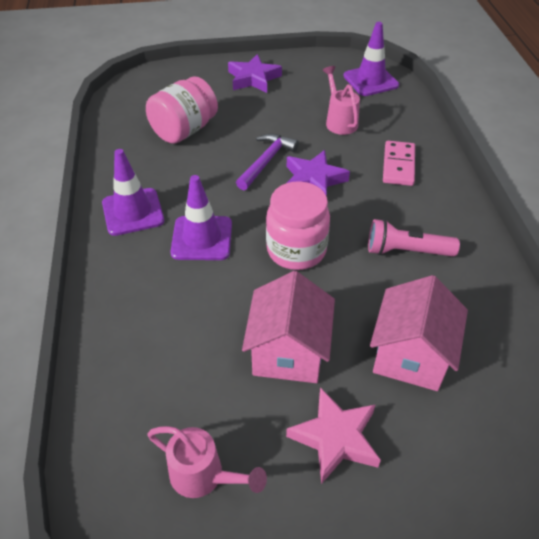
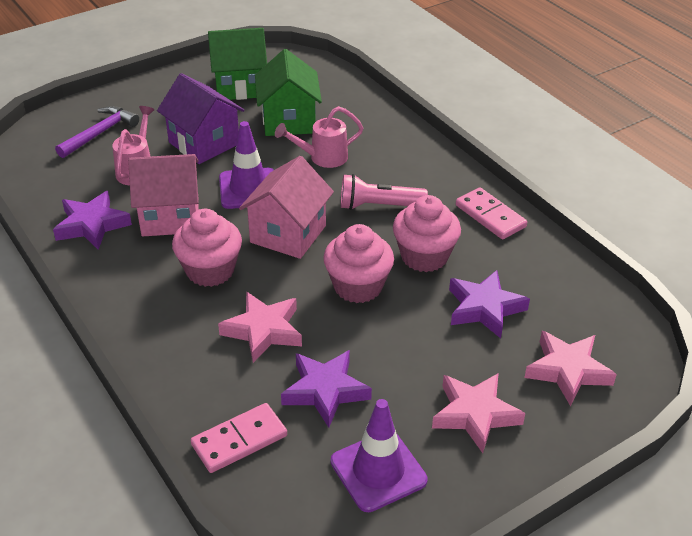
green house: 0 -> 2
pink cupcake: 0 -> 3
pink domino: 1 -> 2
pink jar: 2 -> 0
pink star: 1 -> 3
purple house: 0 -> 1
purple star: 2 -> 3
purple traffic cone: 3 -> 2

